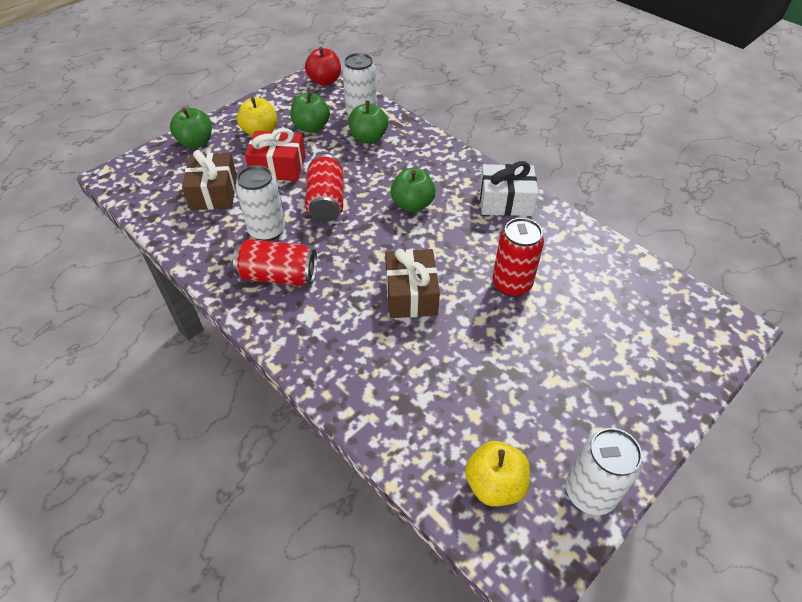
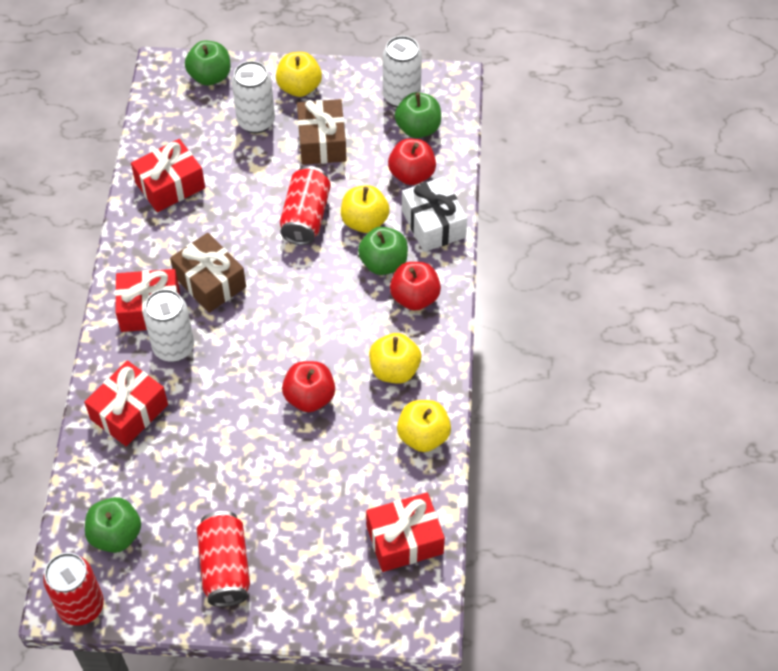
red apple: 1 -> 3
red gift: 1 -> 4
yellow apple: 2 -> 4

